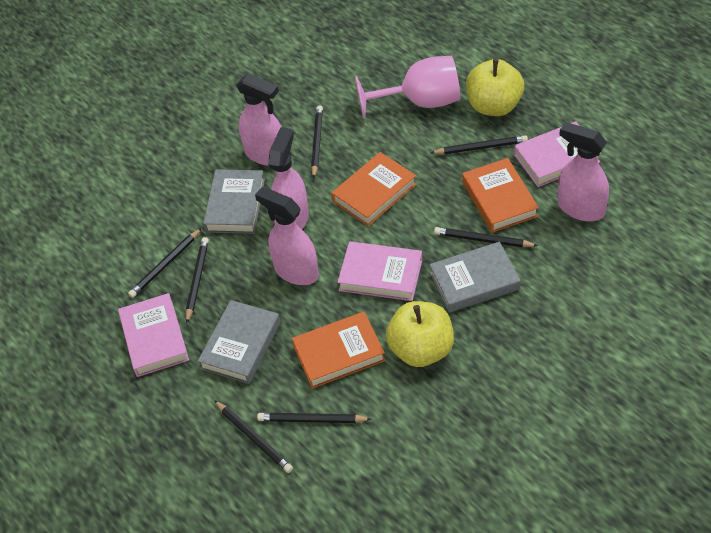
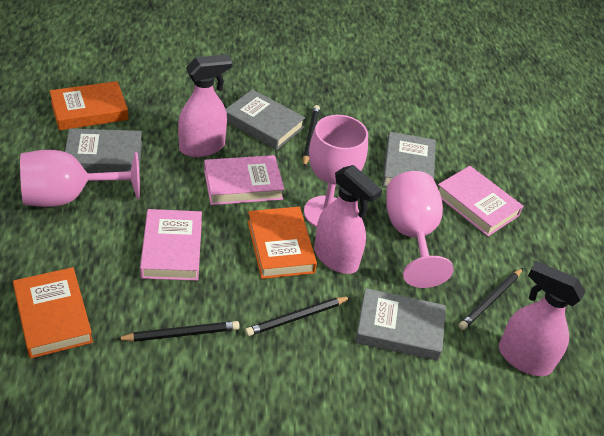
black pencil: 7 -> 4
grey book: 3 -> 4
pink goblet: 1 -> 3
pink spray bottle: 4 -> 3
yellow apple: 2 -> 0

